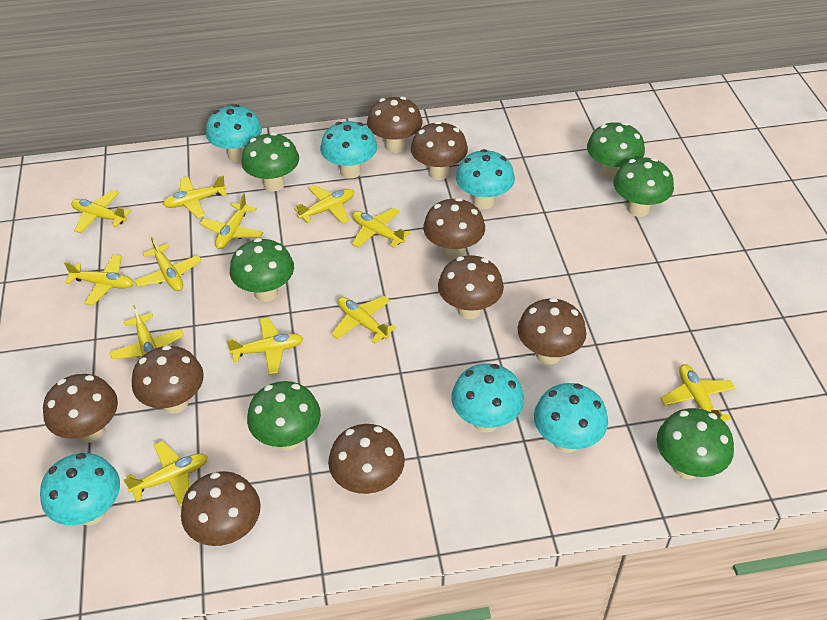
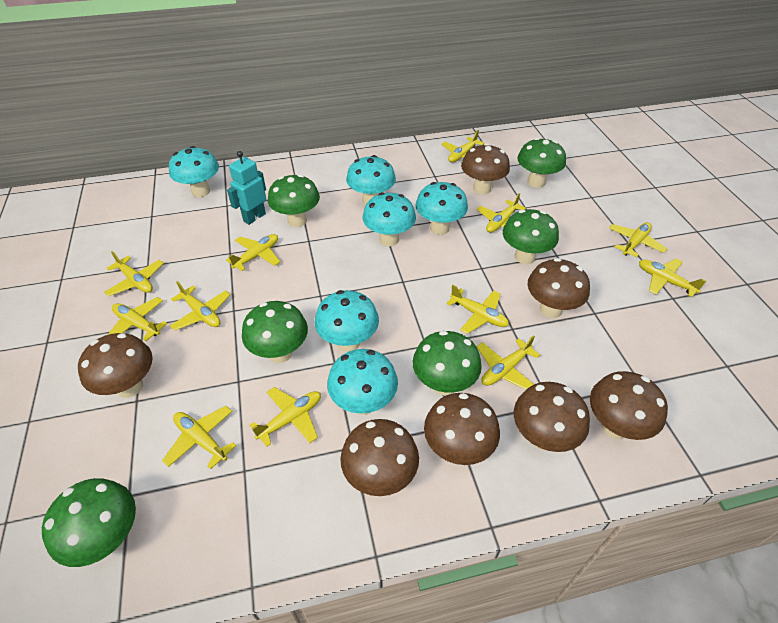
brown mushroom: 9 -> 7
turquoise robot: 0 -> 1

